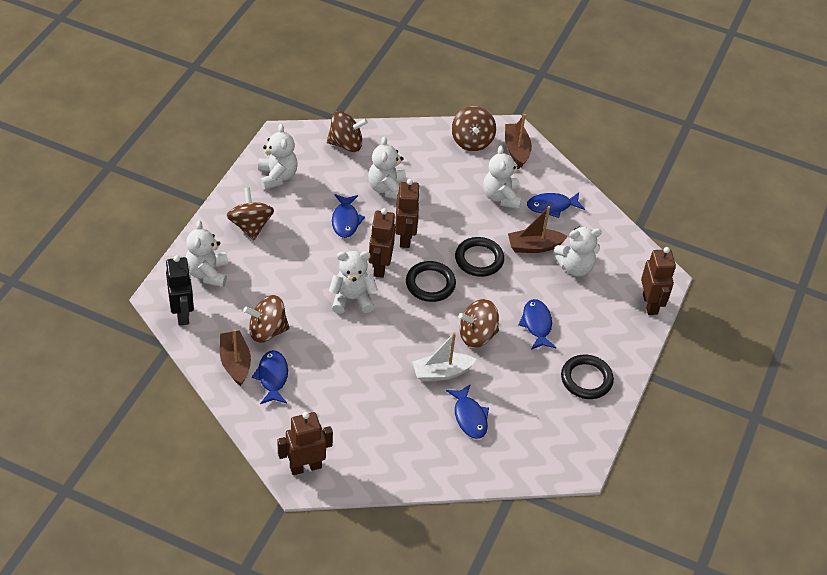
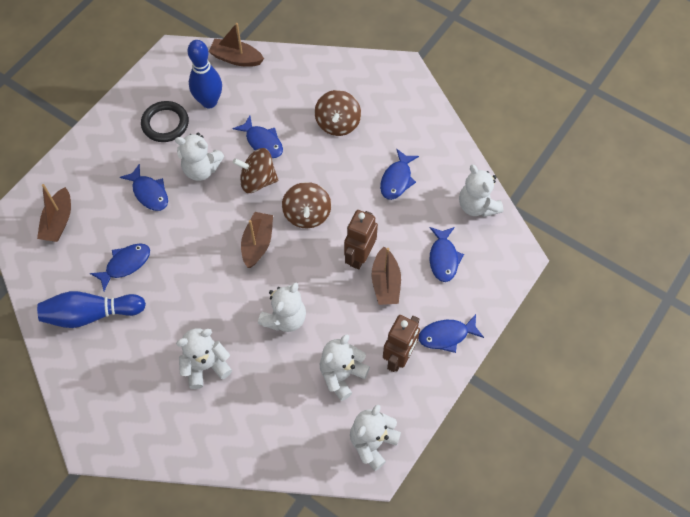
black ring: 3 -> 1
black robot: 1 -> 0
blue bowling pin: 0 -> 2
blue fish: 5 -> 6
brown boat: 3 -> 4
brown robot: 4 -> 2
brown spinning top: 5 -> 3
white boat: 1 -> 0

